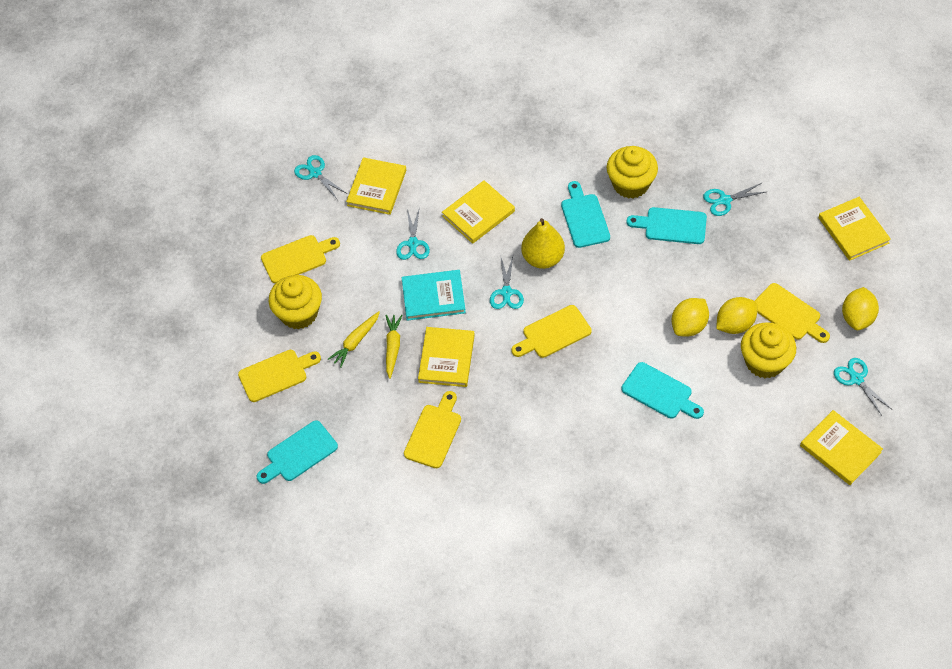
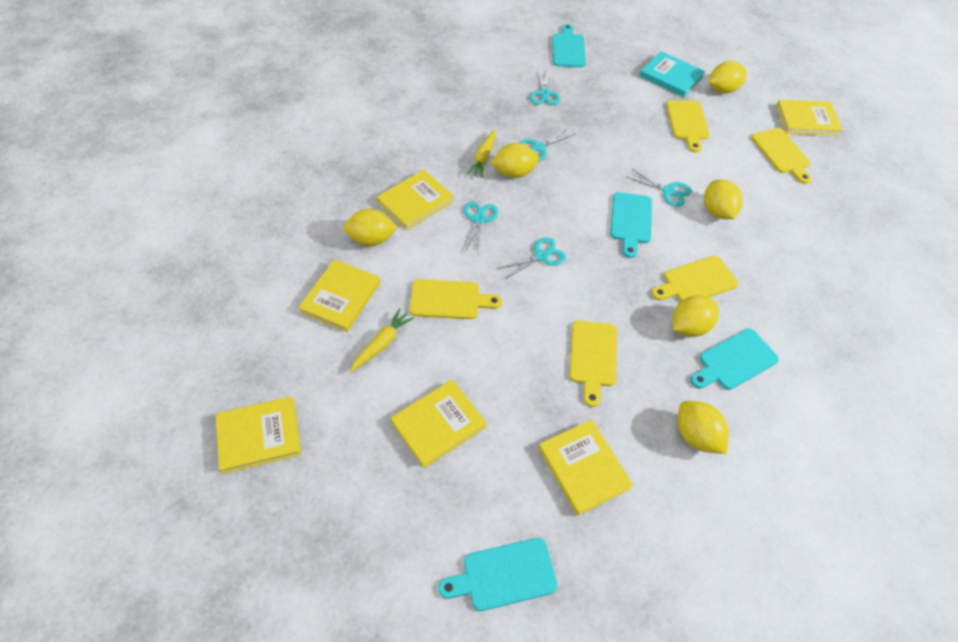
yellow book: 5 -> 6
yellow cupcake: 3 -> 0
yellow lemon: 3 -> 6
yellow pear: 1 -> 0

